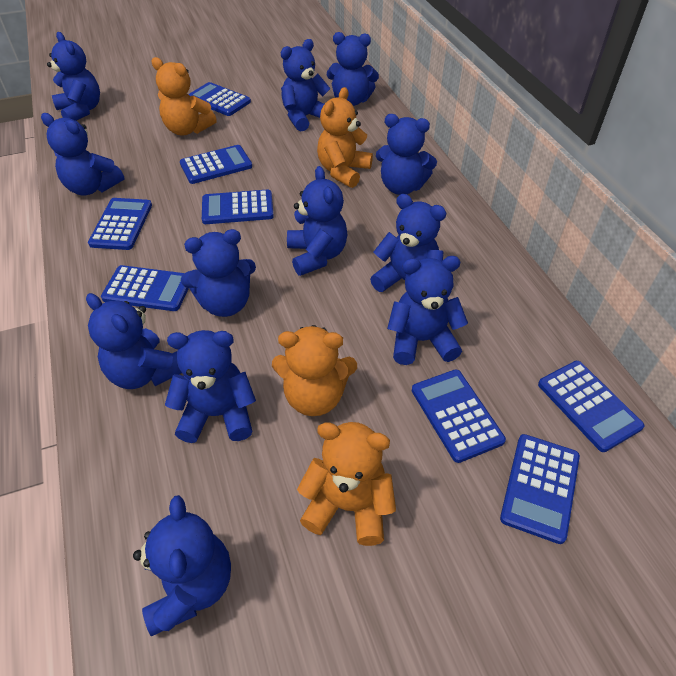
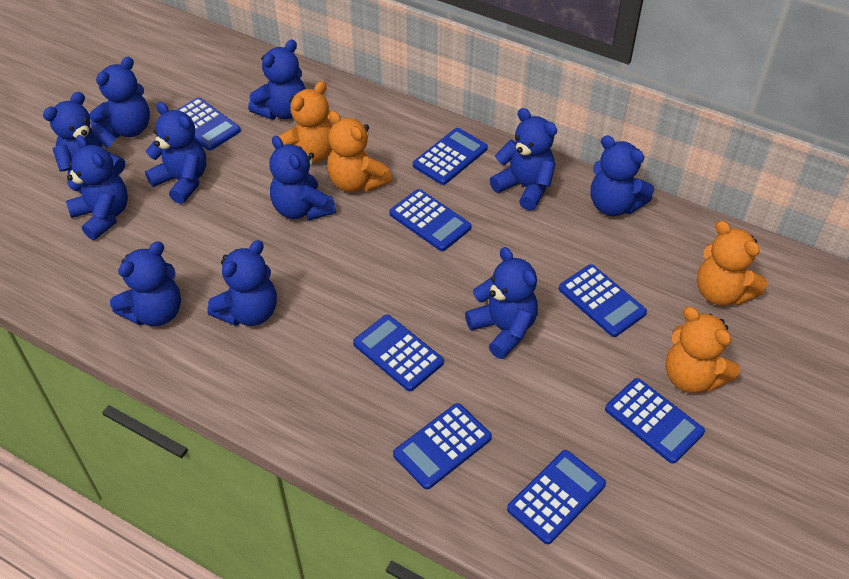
blue teddy bear: 12 -> 11

